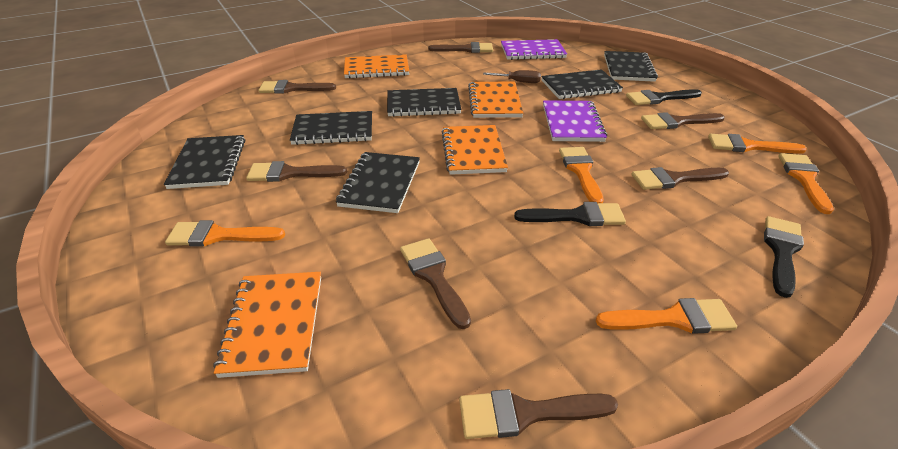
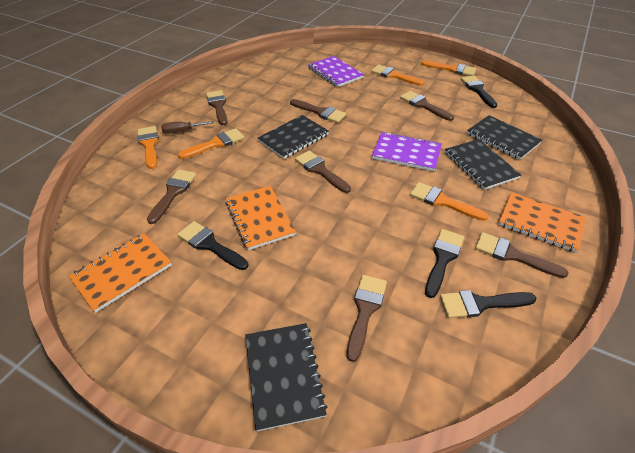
black brush: 3 -> 4
black notebook: 6 -> 4
orange notebook: 4 -> 3

